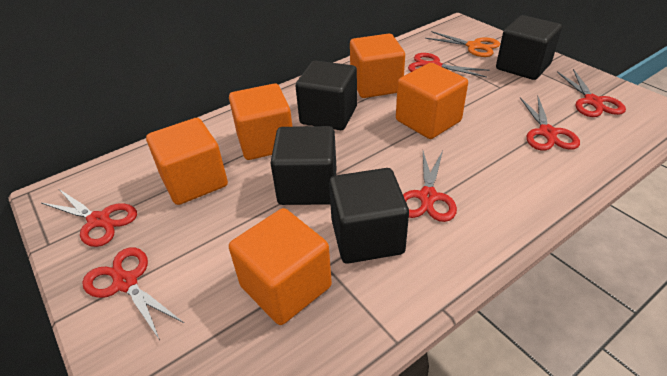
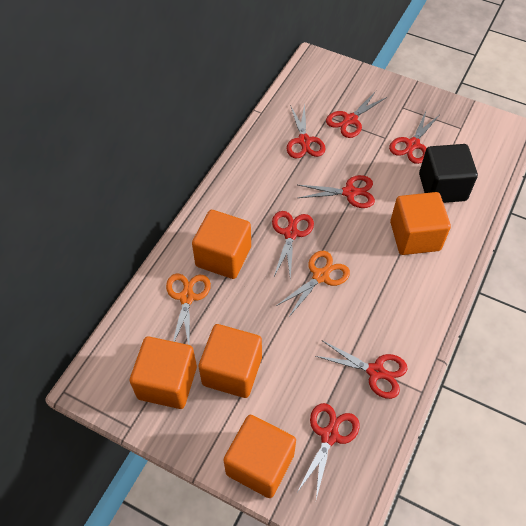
black cube: 4 -> 1
orange scissors: 1 -> 2
red scissors: 6 -> 7

